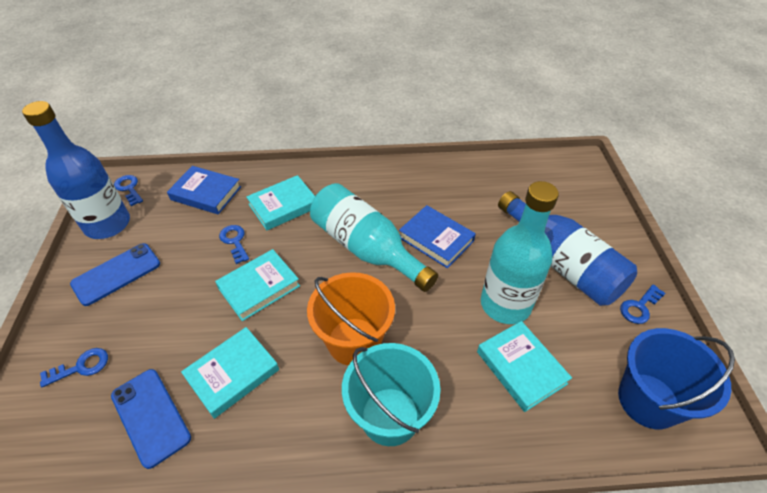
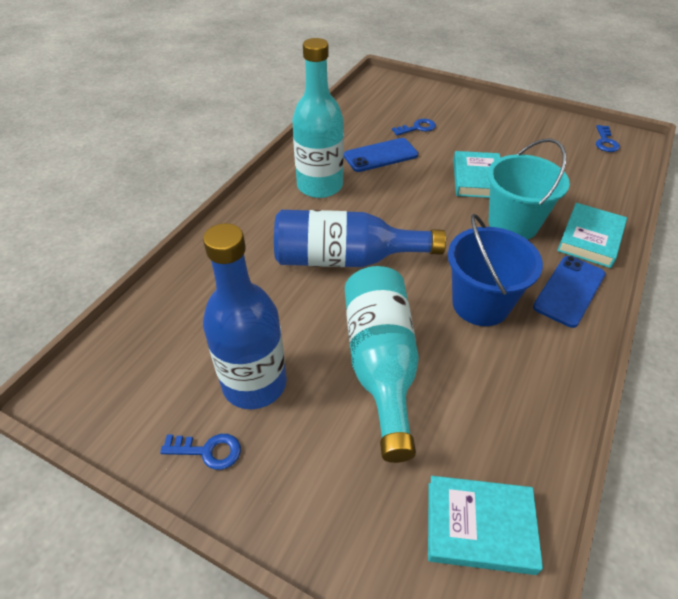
blue book: 2 -> 0
blue key: 4 -> 3
orange bucket: 1 -> 0
turquoise book: 4 -> 3

